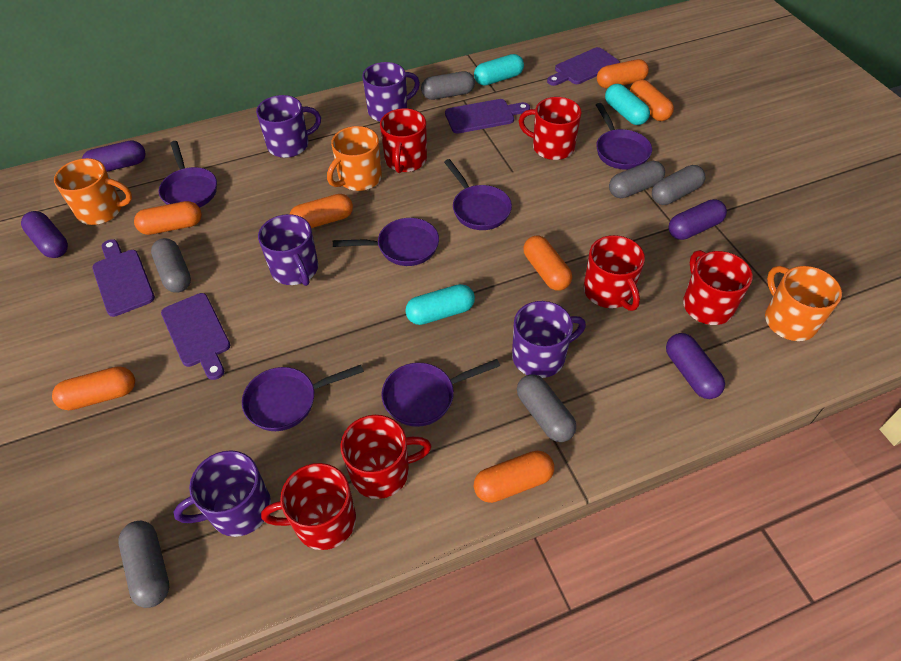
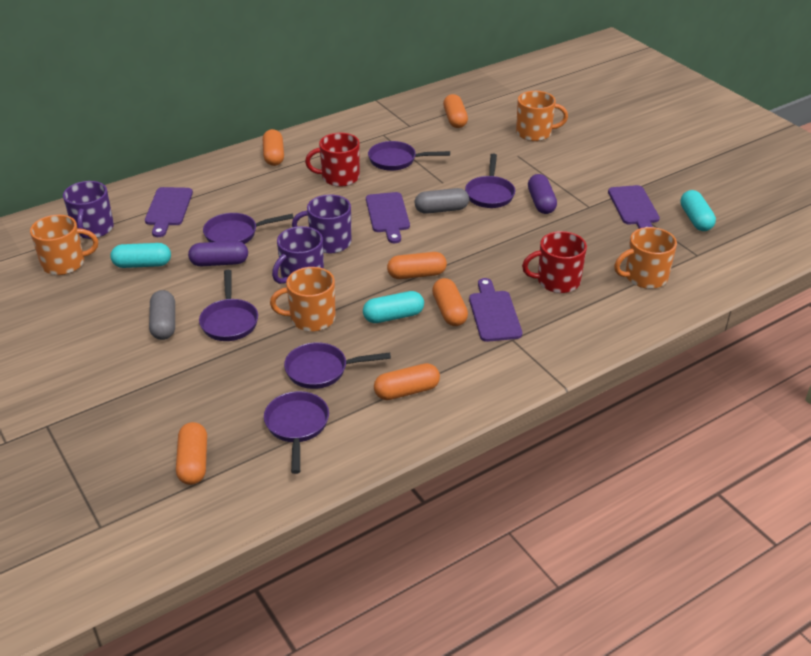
grey capsule: 6 -> 2
orange capsule: 7 -> 6
orange mug: 3 -> 4
purple capsule: 4 -> 2
purple mug: 5 -> 3
red mug: 6 -> 2

